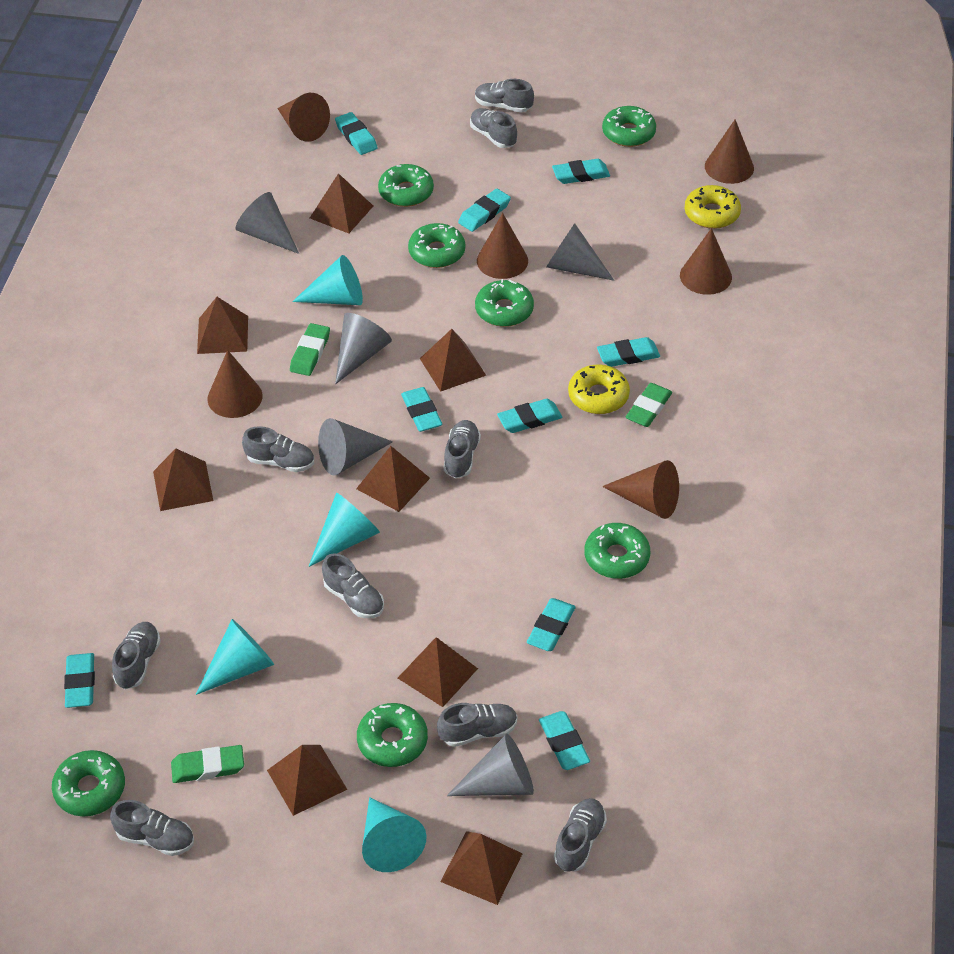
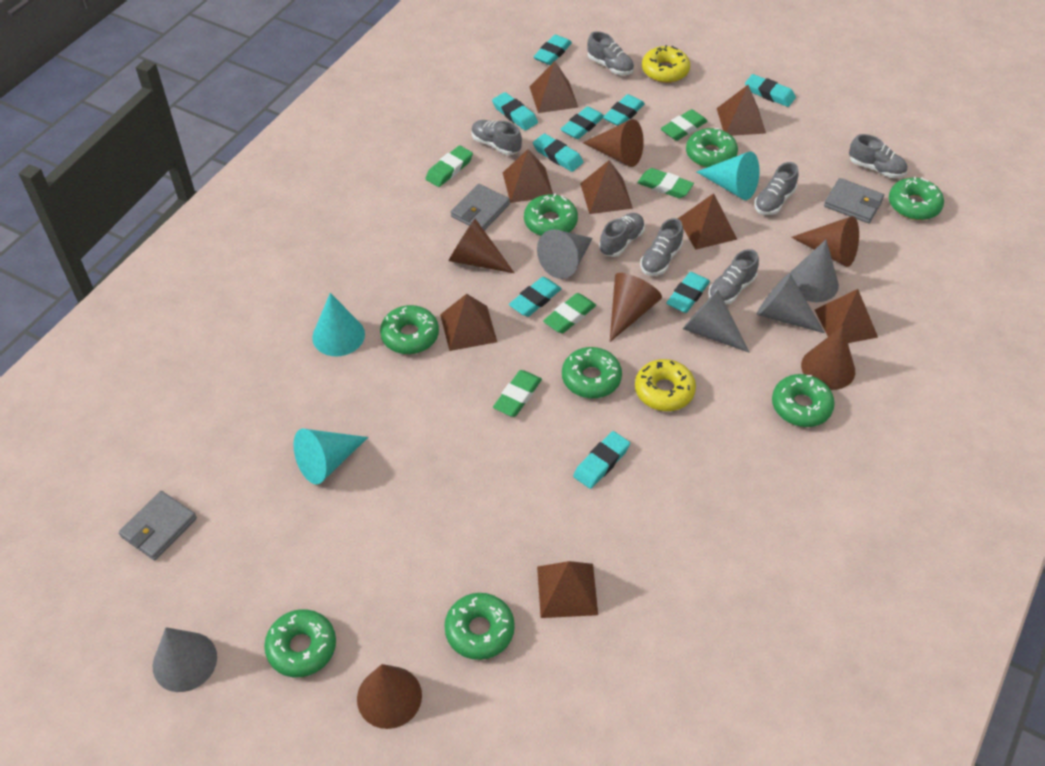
green donut: 7 -> 8
green eraser: 3 -> 5
grey shoe: 9 -> 7
grey wallet: 0 -> 3
turquoise cone: 4 -> 3

